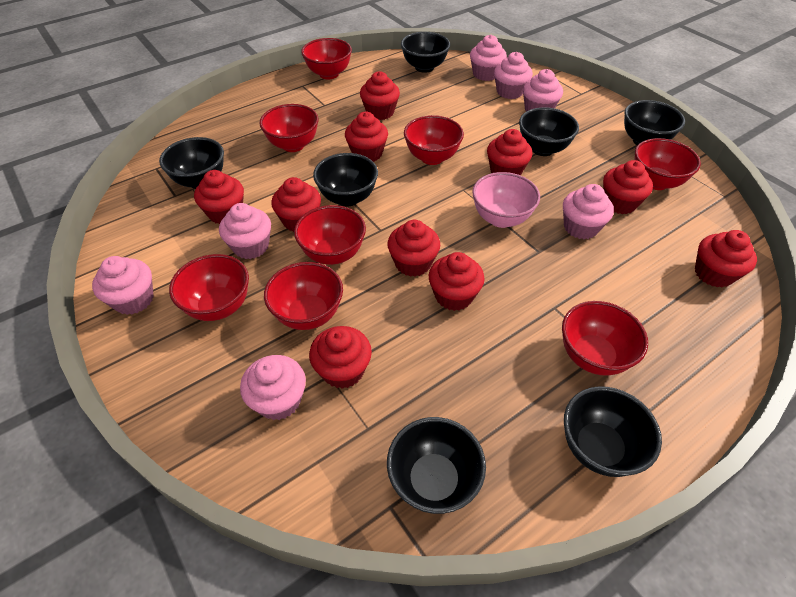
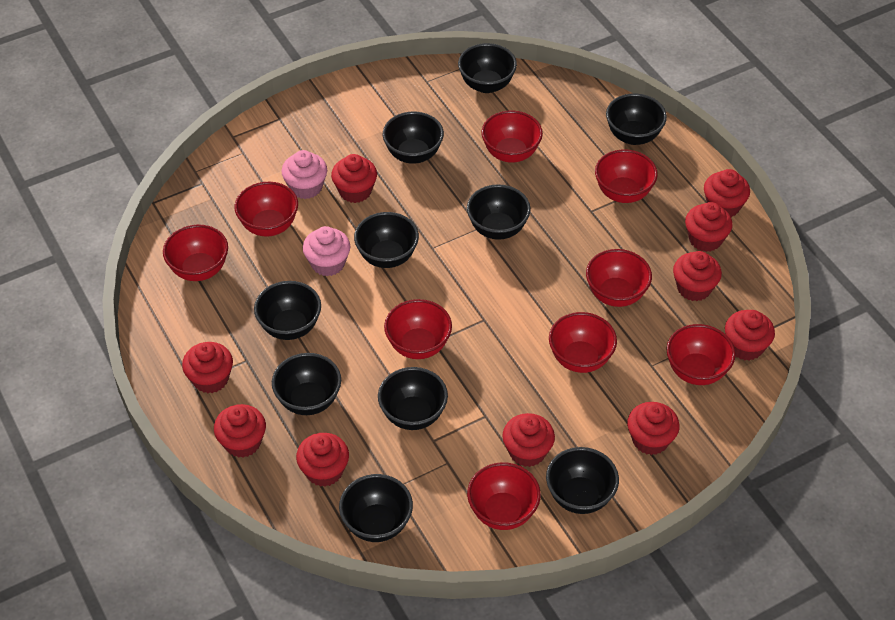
black bowl: 7 -> 10
pink bowl: 1 -> 0
pink cupcake: 7 -> 2
red bowl: 8 -> 9

